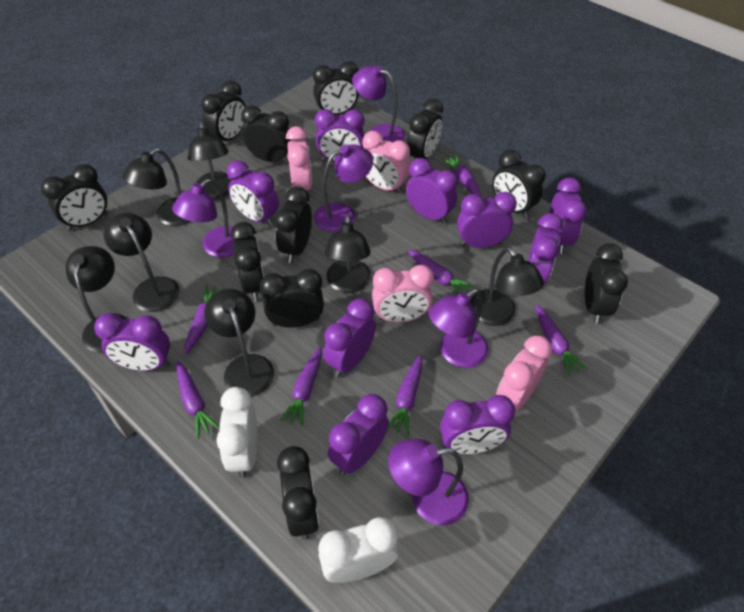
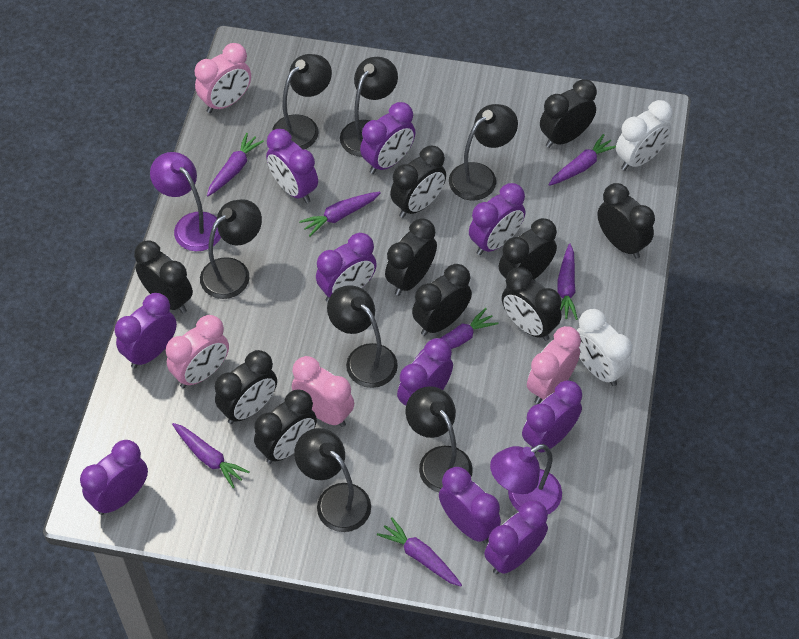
black clock: 11 -> 10
purple lamp: 5 -> 2

